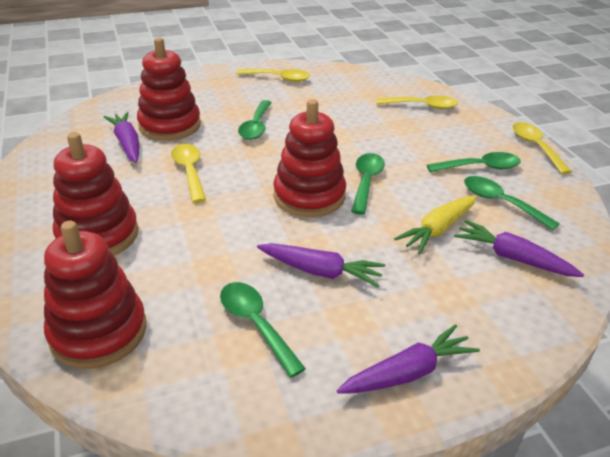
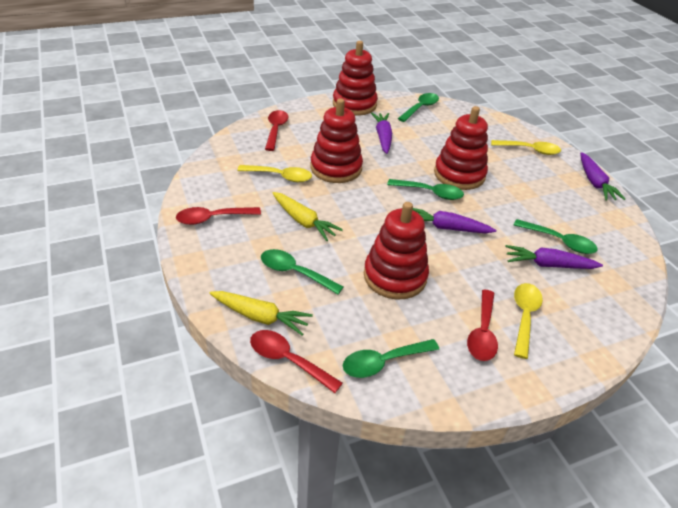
red spoon: 0 -> 4
yellow carrot: 1 -> 2
yellow spoon: 4 -> 3

